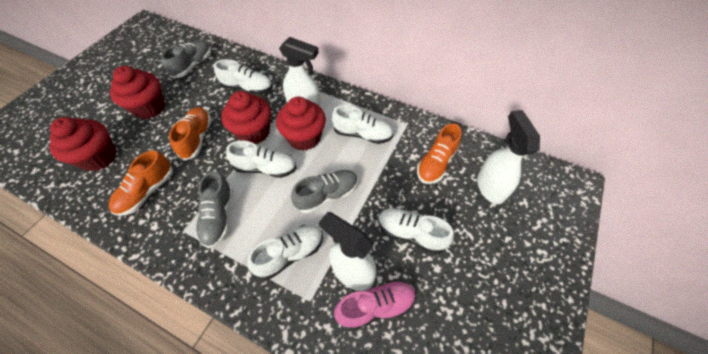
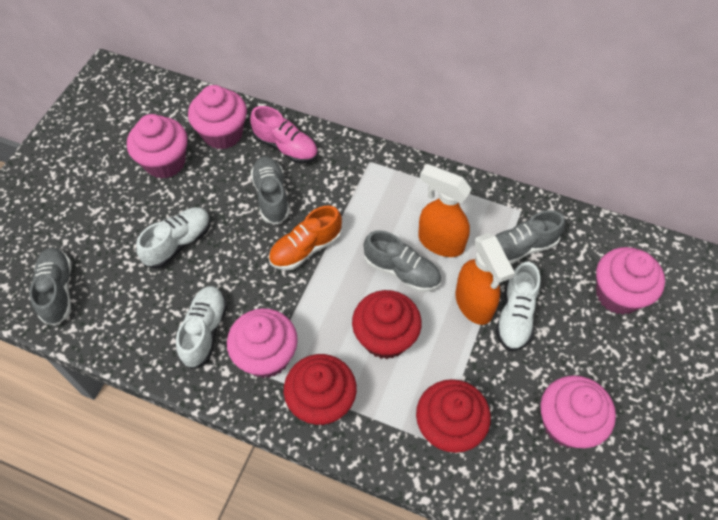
grey shoe: 3 -> 4
orange shoe: 3 -> 1
orange spray bottle: 0 -> 2
pink cupcake: 0 -> 5
red cupcake: 4 -> 3
white shoe: 5 -> 3
white spray bottle: 3 -> 0

